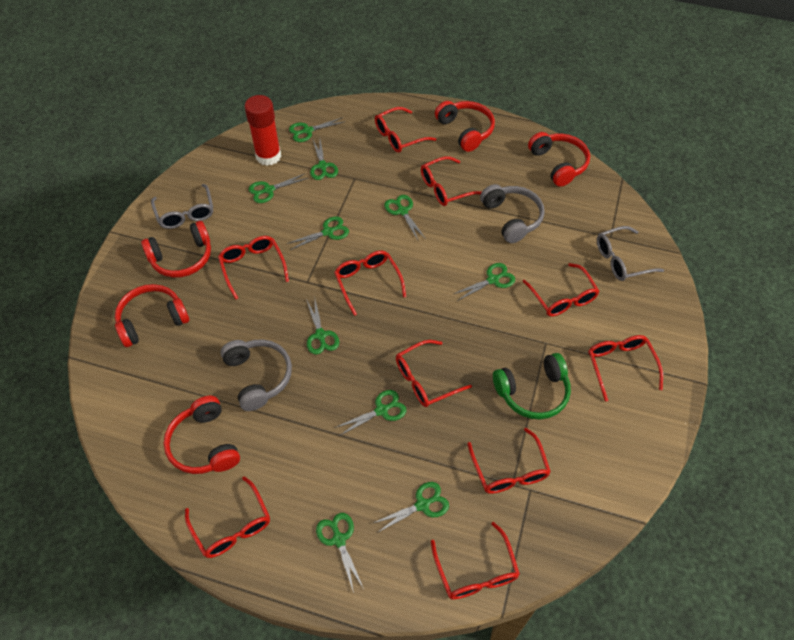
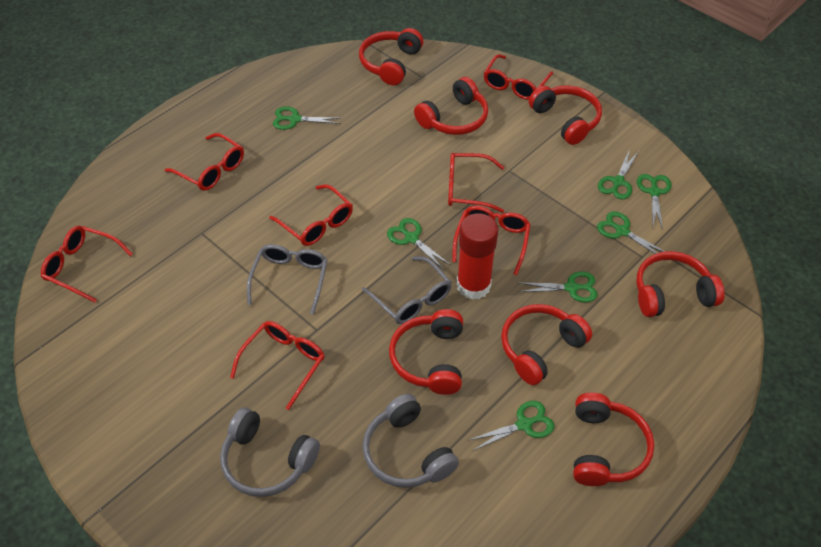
green headphones: 1 -> 0
green scissors: 10 -> 7
red glasses: 10 -> 7
red headphones: 5 -> 7

